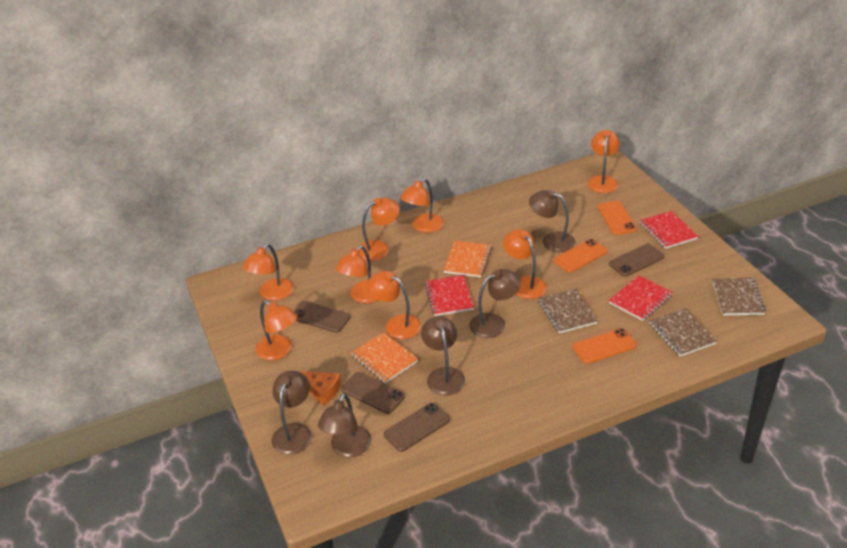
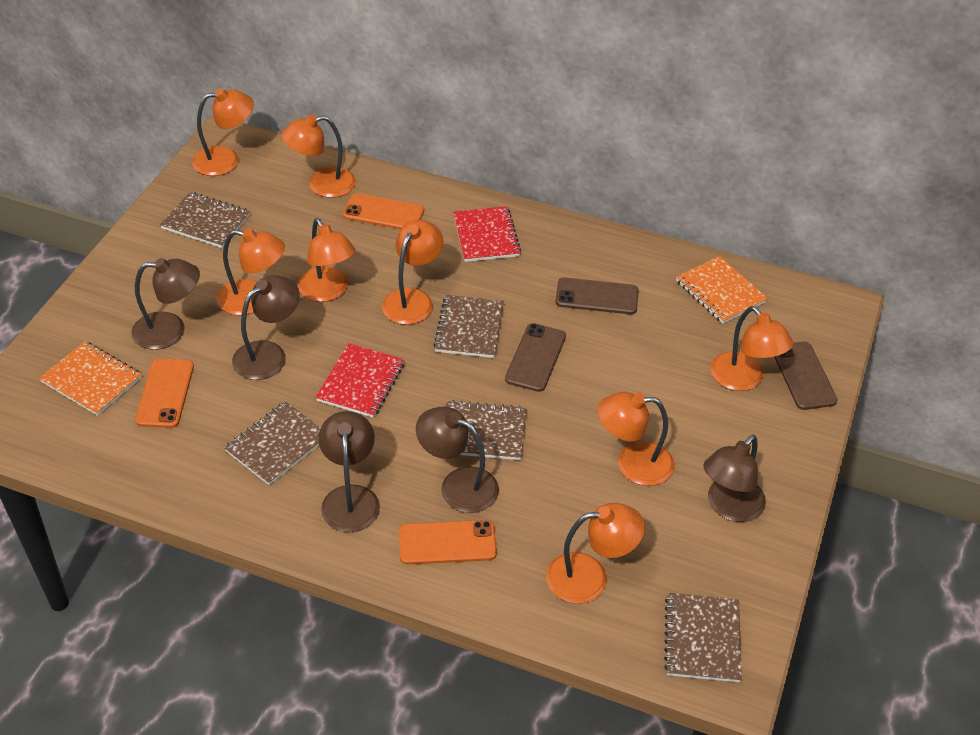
brown notebook: 3 -> 5
brown phone: 4 -> 3
orange cheese: 1 -> 0
red notebook: 3 -> 2

